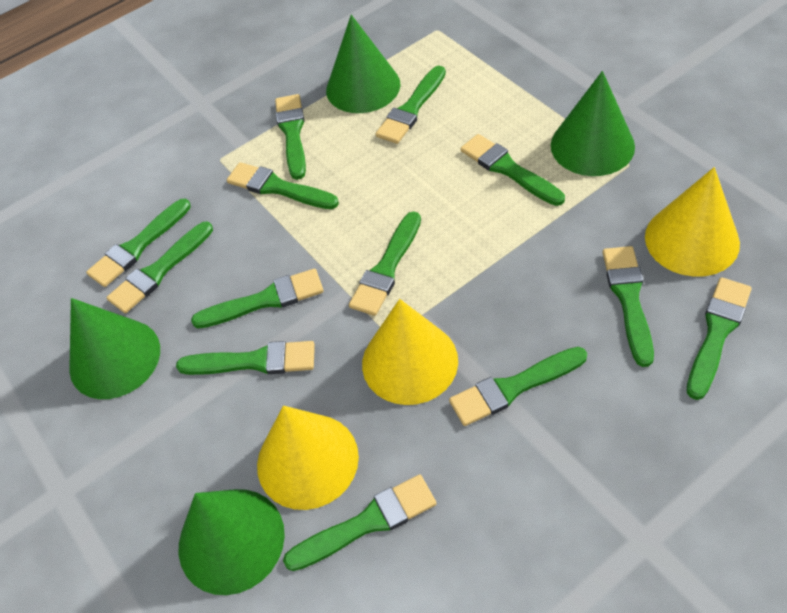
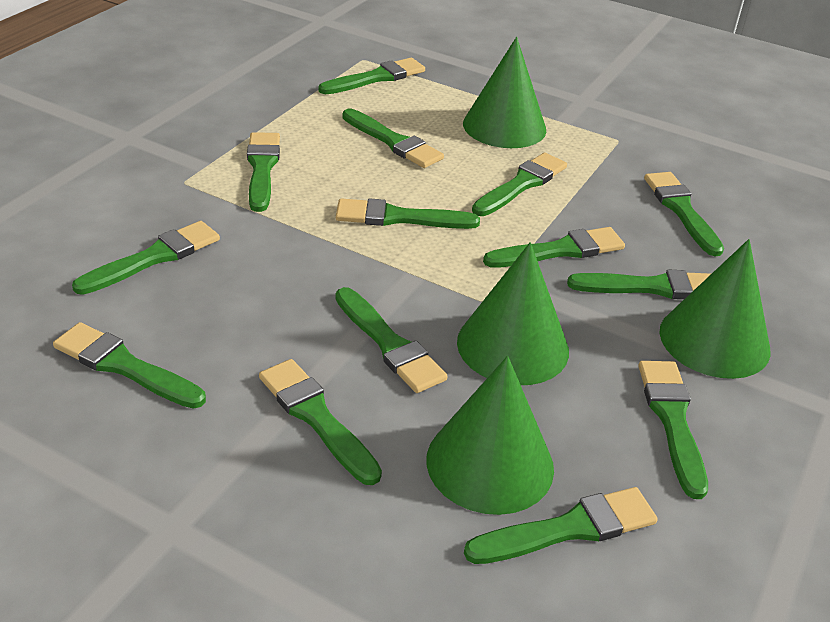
green brush: 13 -> 14
yellow cone: 3 -> 0

